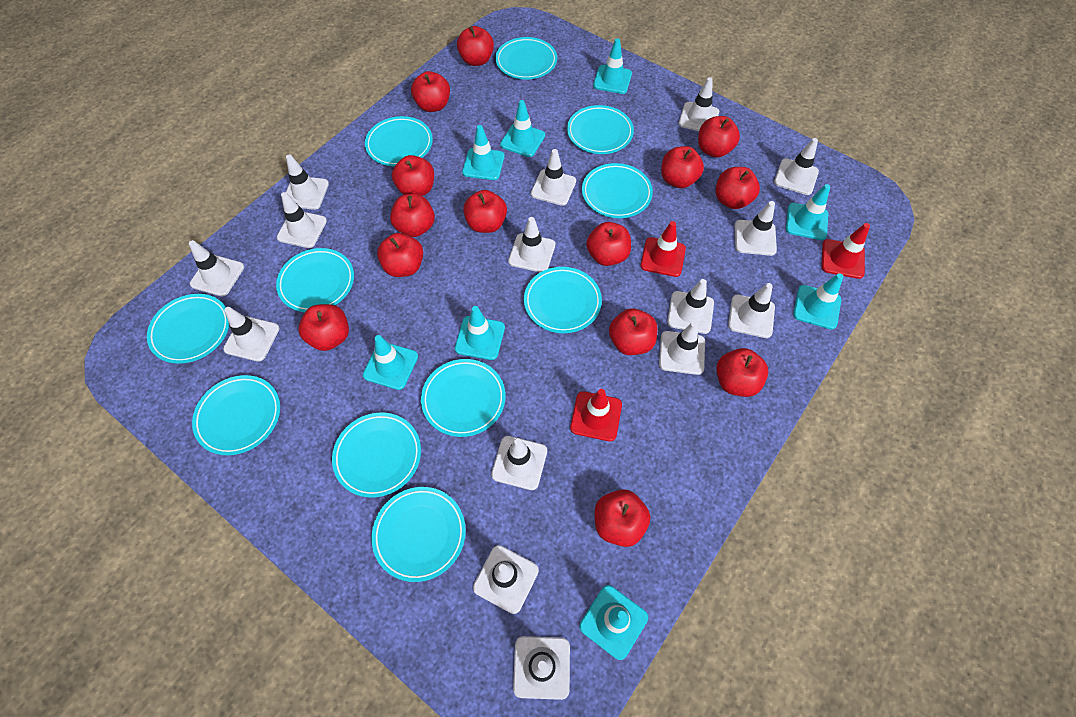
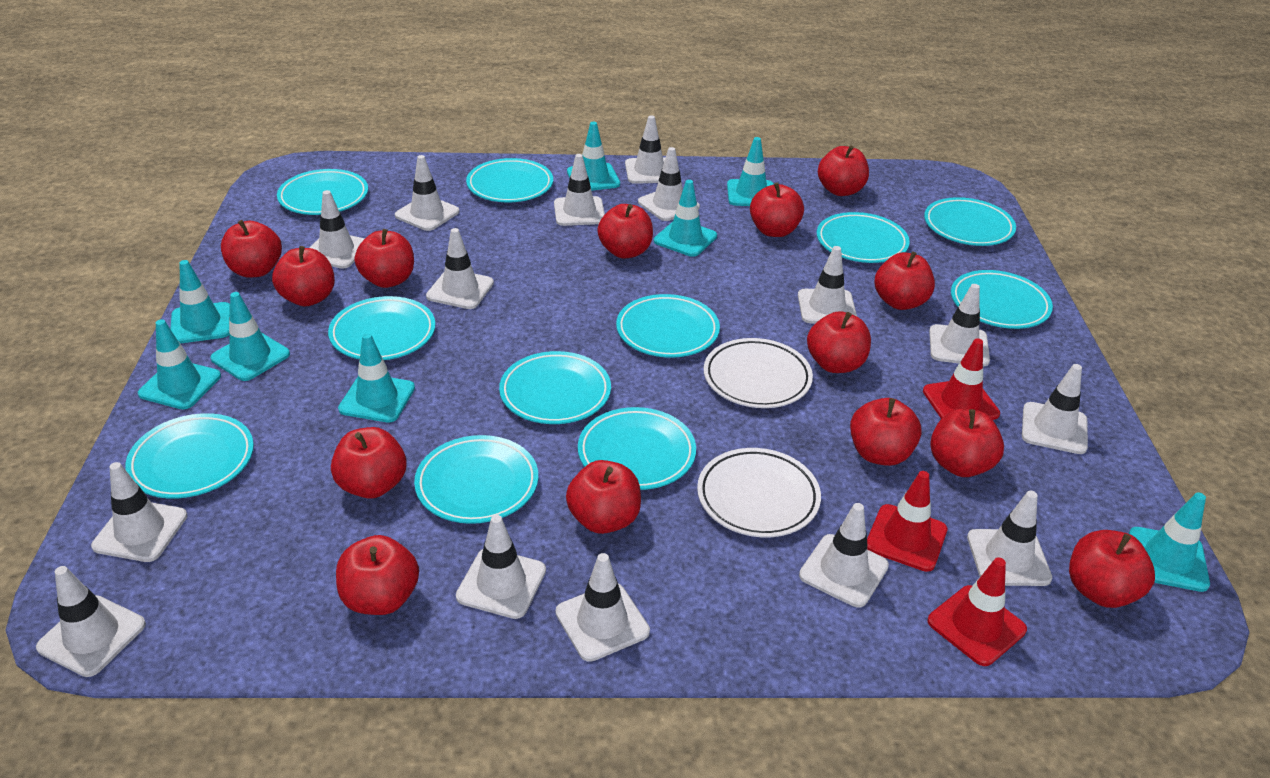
white plate: 0 -> 2

